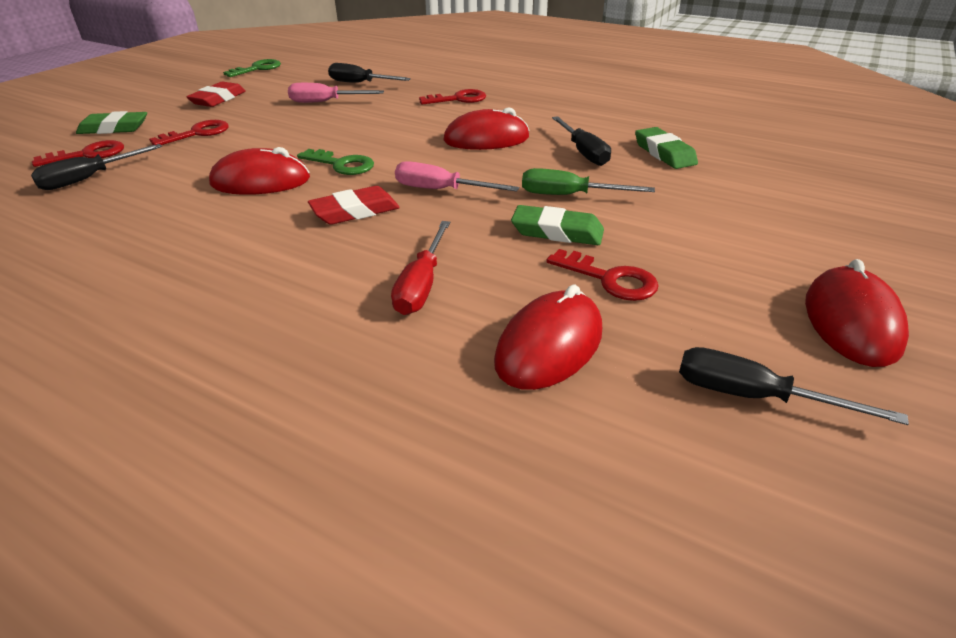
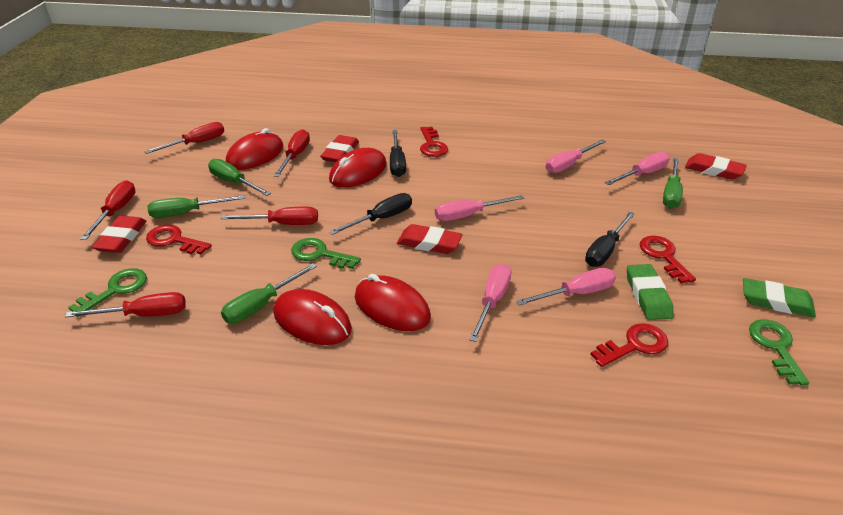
black screwdriver: 4 -> 3
green eraser: 3 -> 2
green key: 2 -> 3
green screwdriver: 1 -> 4
pink screwdriver: 2 -> 5
red eraser: 2 -> 4
red screwdriver: 1 -> 5

